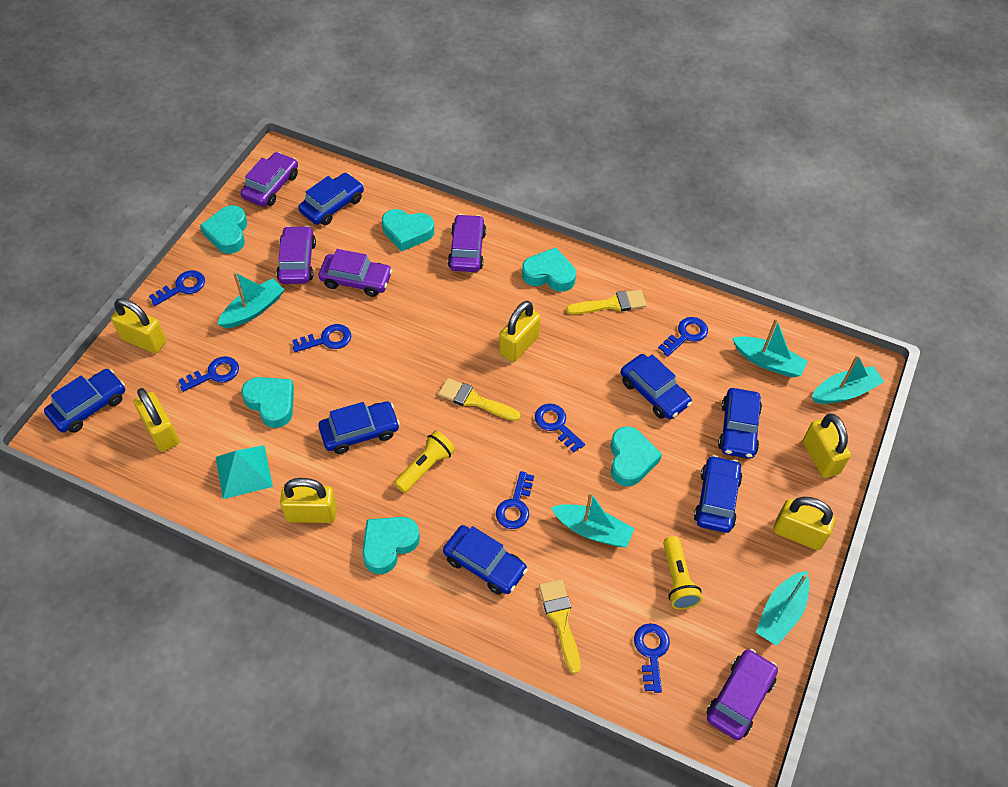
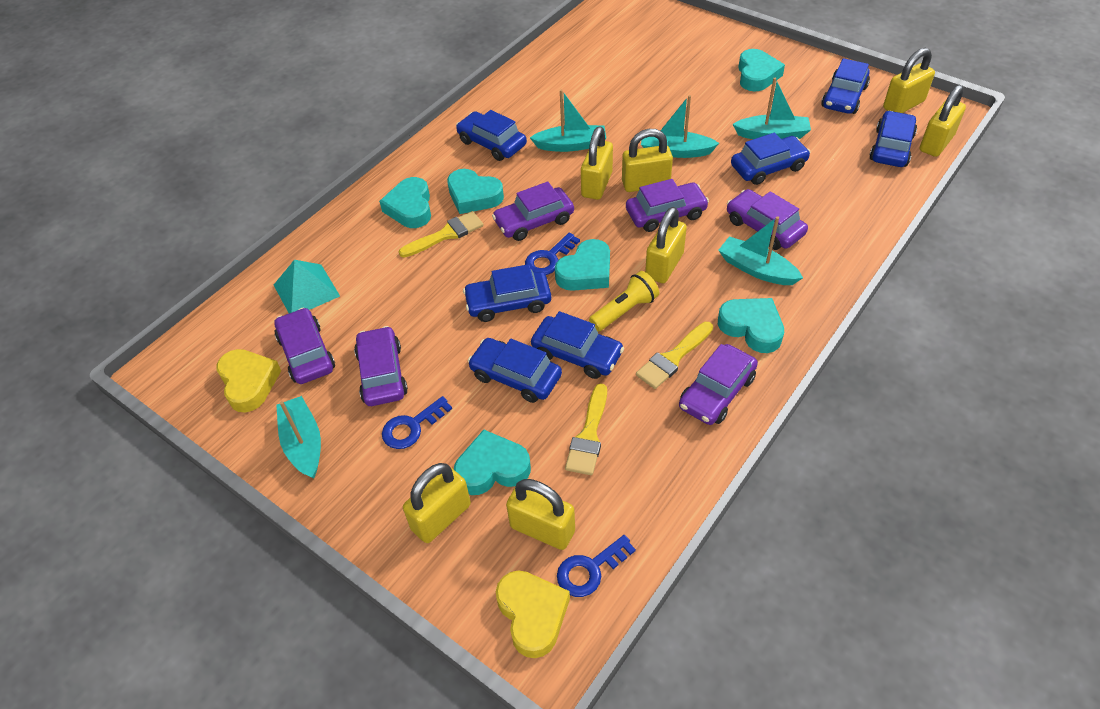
blue key: 7 -> 3
purple car: 5 -> 6
yellow flashlight: 2 -> 1
yellow heart: 0 -> 2
yellow padlock: 6 -> 7

